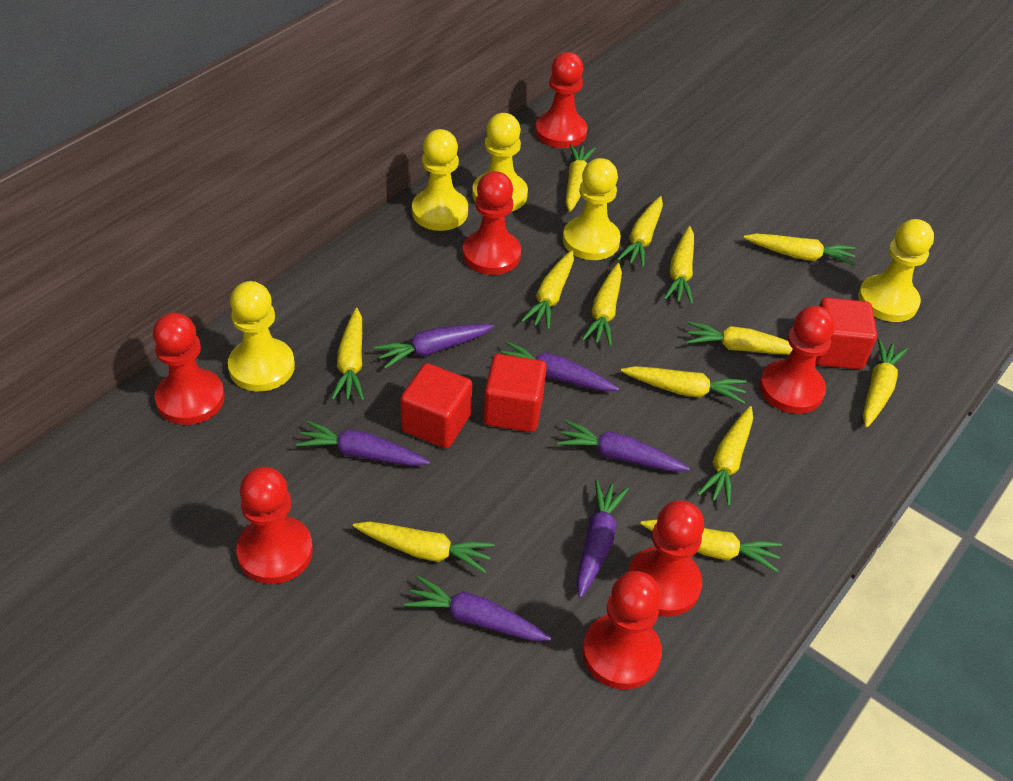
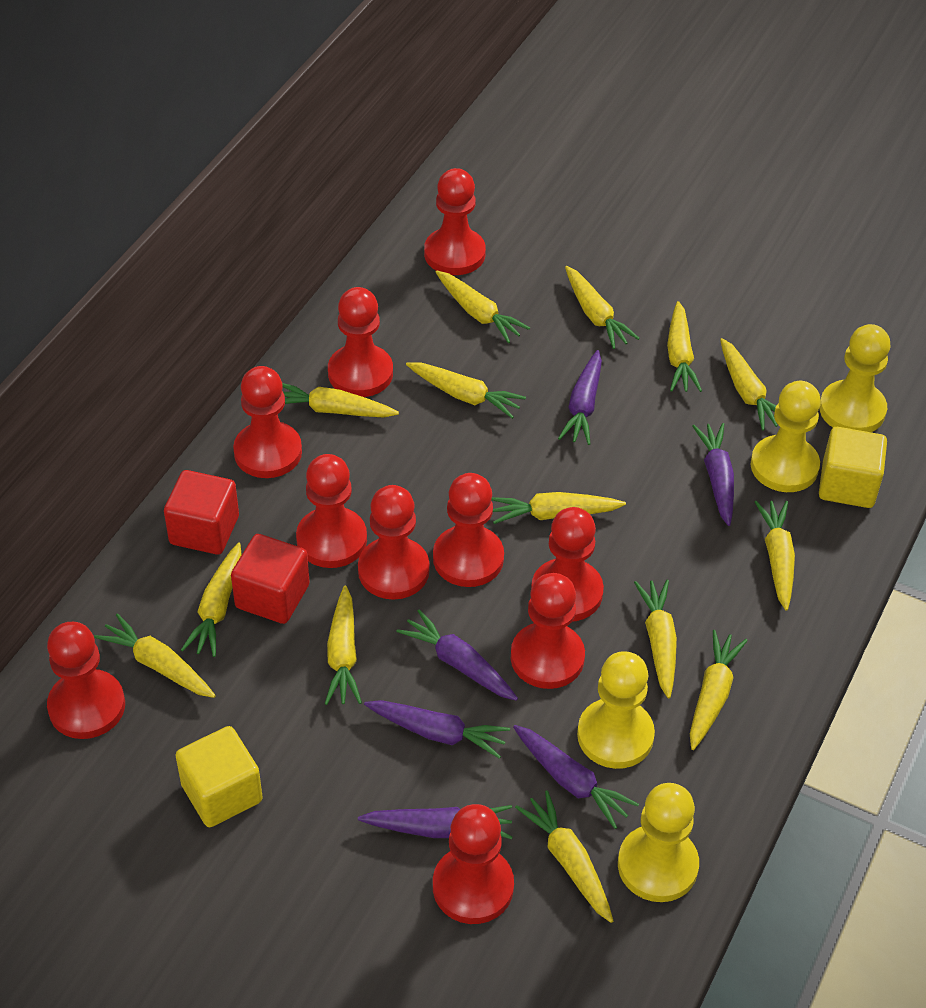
red cube: 3 -> 2
red pawn: 7 -> 10
yellow carrot: 13 -> 14
yellow cube: 0 -> 2
yellow pawn: 5 -> 4

